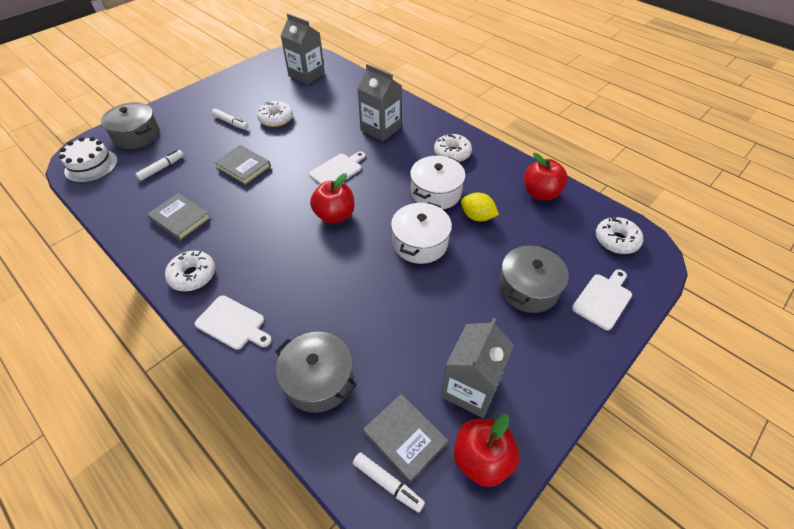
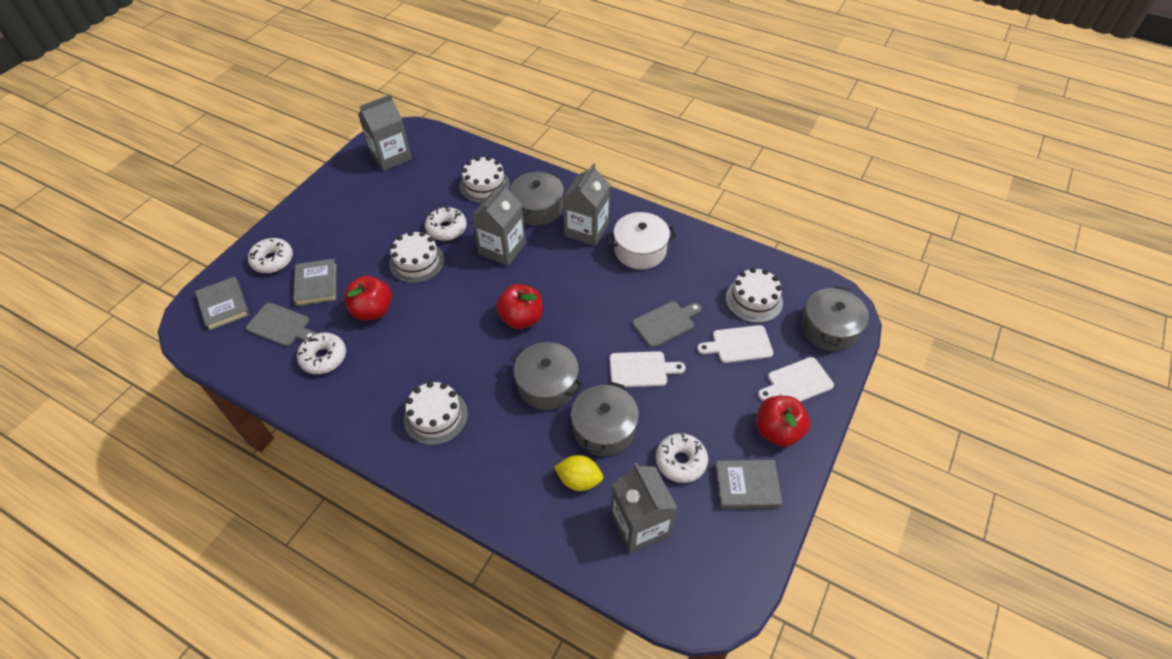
grey carton: 3 -> 4
grey cutting board: 0 -> 2
grey pot: 3 -> 4
white cake: 1 -> 4
white marker: 3 -> 0
white pot: 2 -> 1

